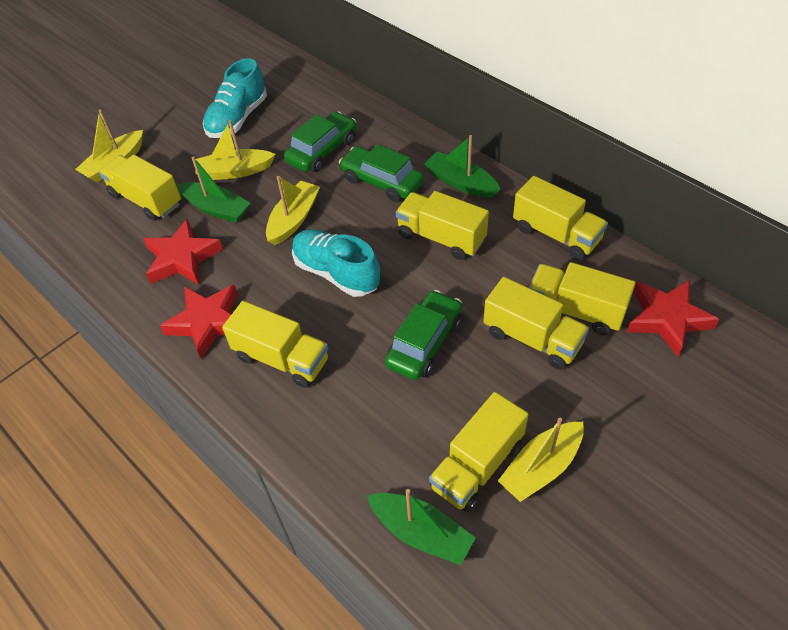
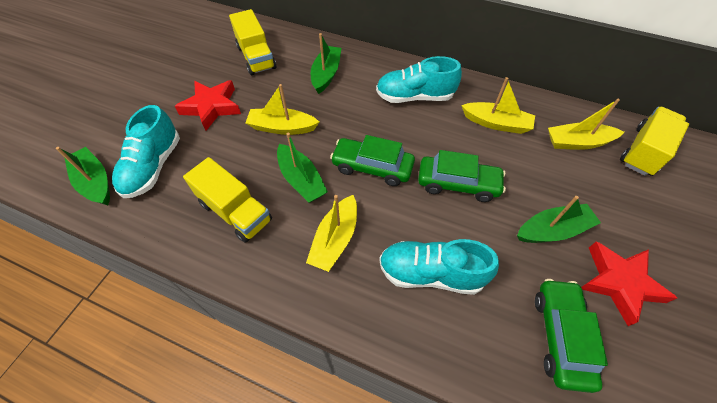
green boat: 3 -> 4
red star: 3 -> 2
turquoise shoe: 2 -> 3
yellow truck: 7 -> 3

